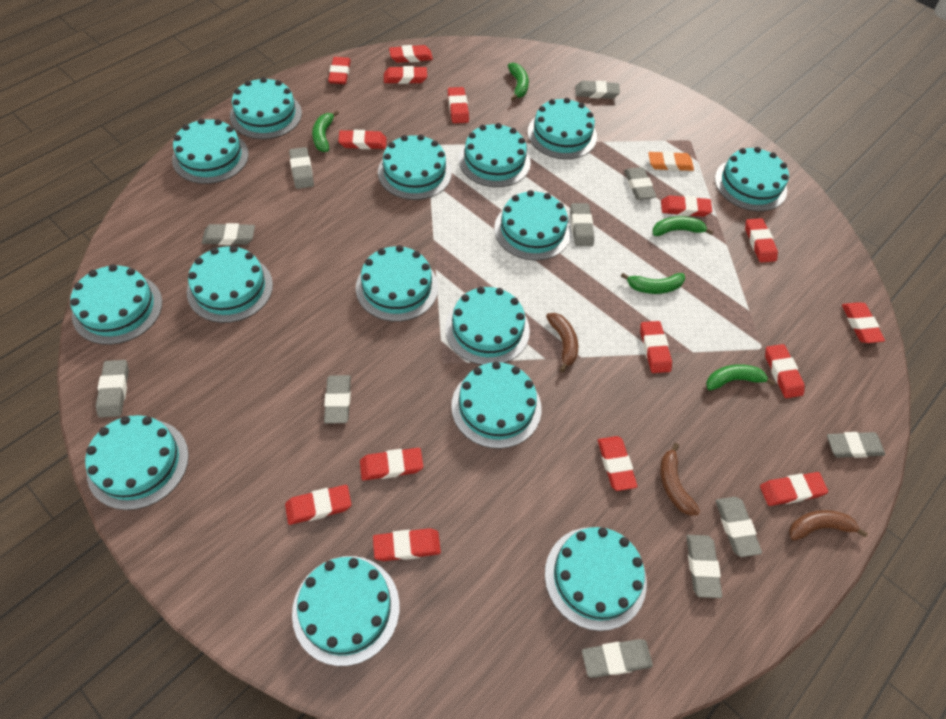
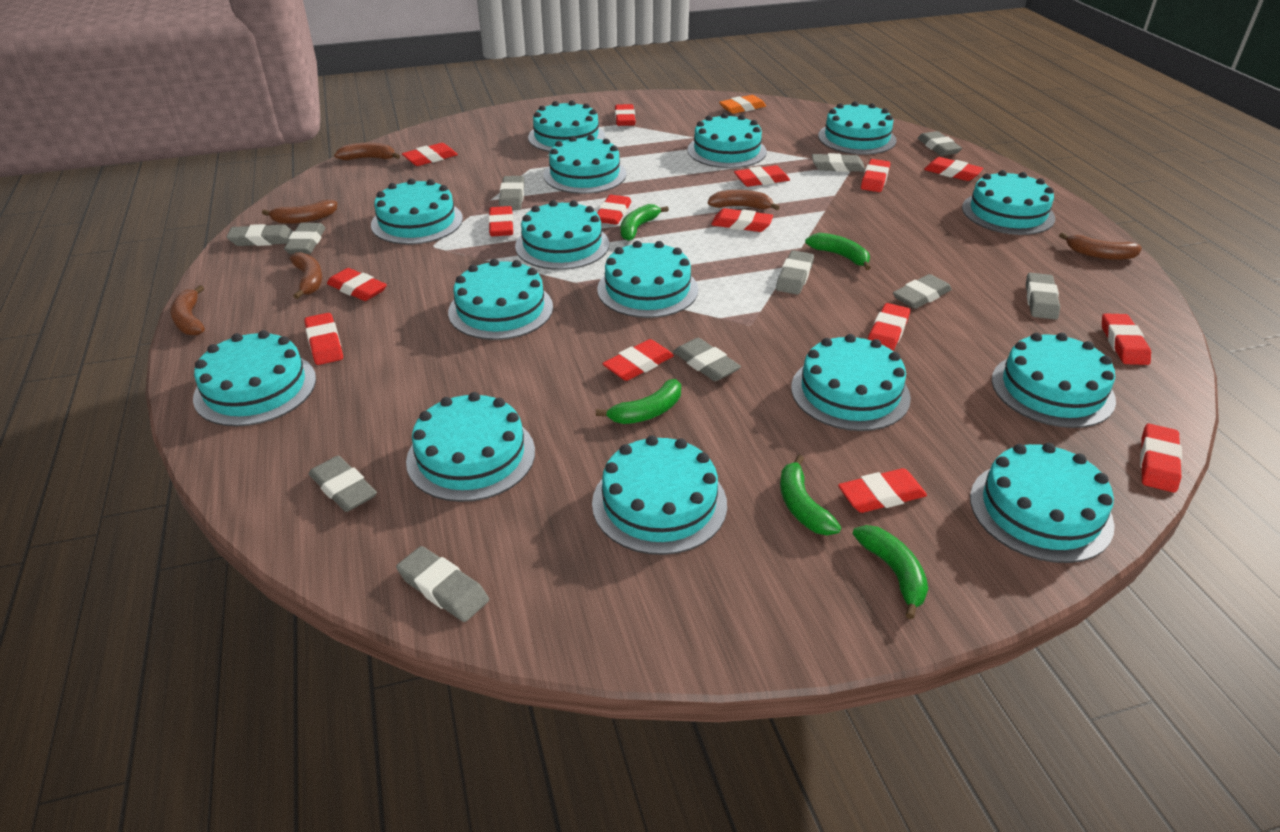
brown banana: 3 -> 6

